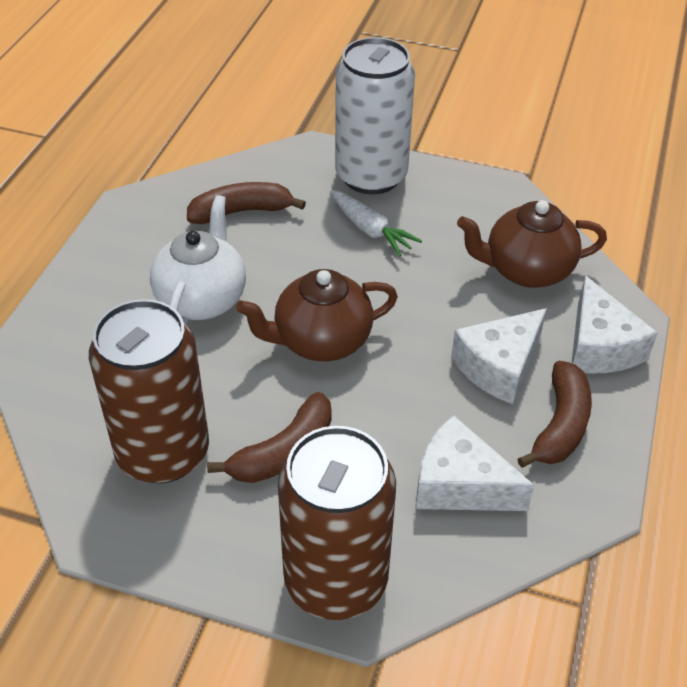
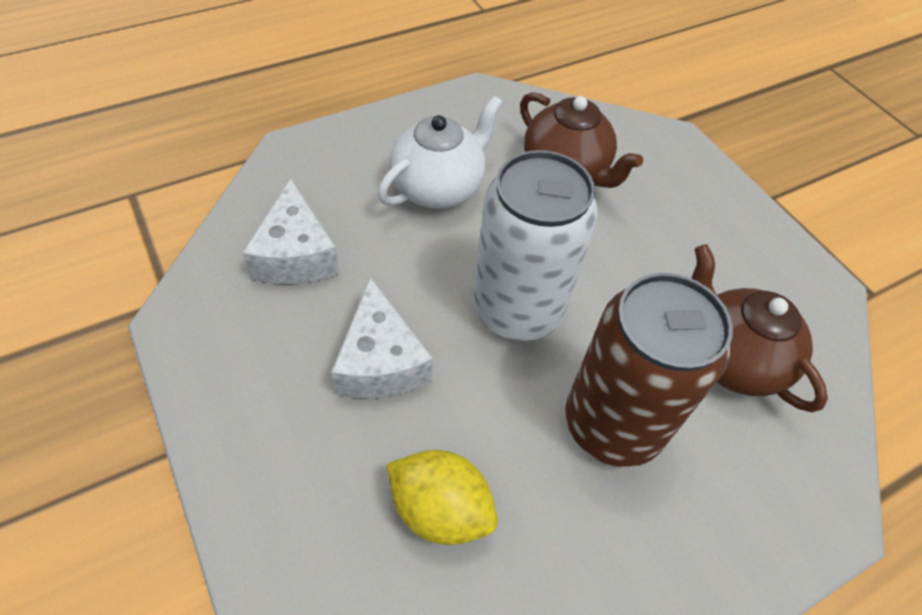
brown banana: 3 -> 0
brown can: 2 -> 1
white carrot: 1 -> 0
white cheese: 3 -> 2
yellow lemon: 0 -> 1

